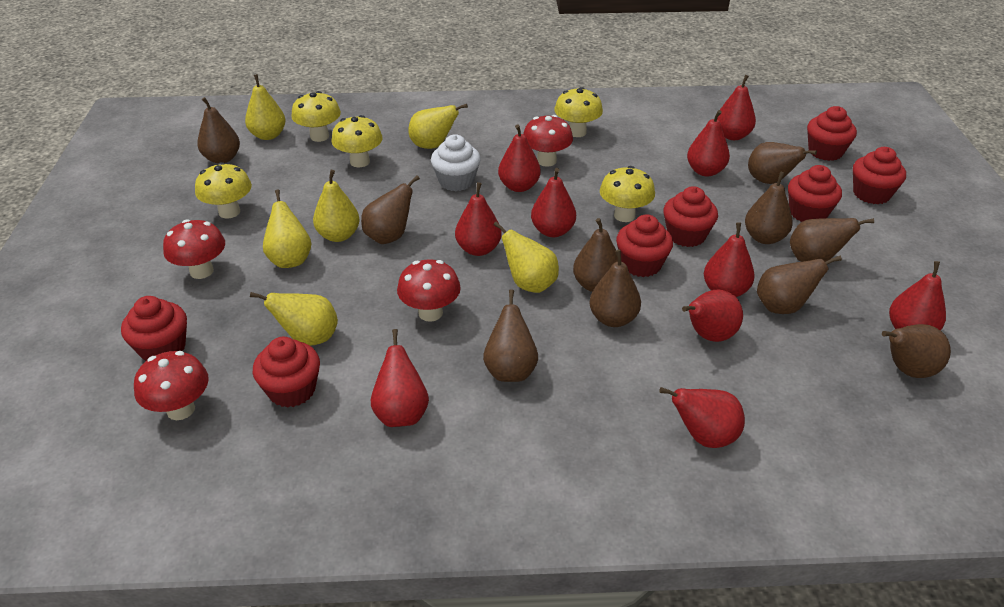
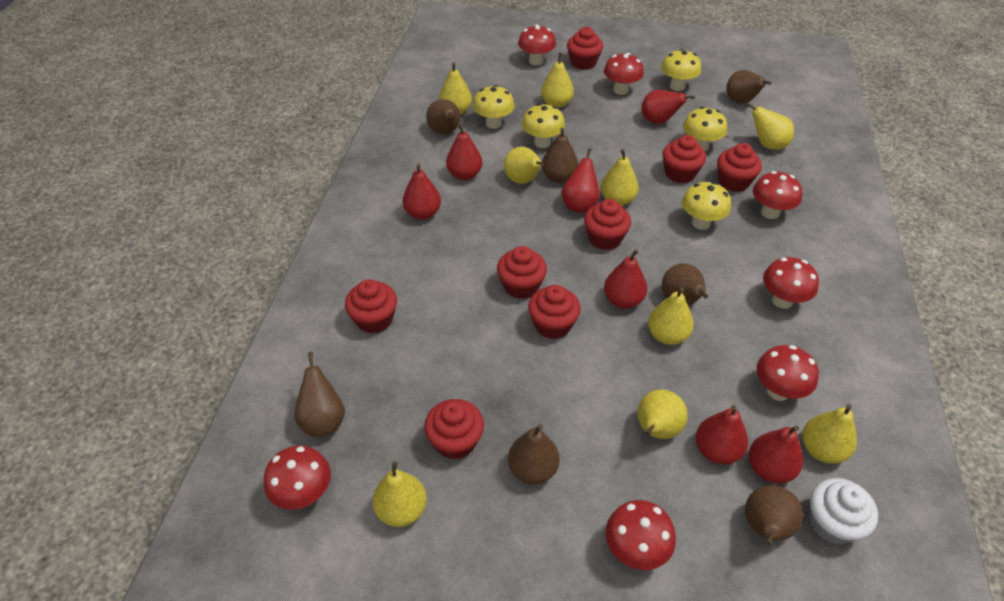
brown pear: 10 -> 7
red cupcake: 7 -> 8
red mushroom: 4 -> 7
red pear: 10 -> 7
yellow pear: 6 -> 9

